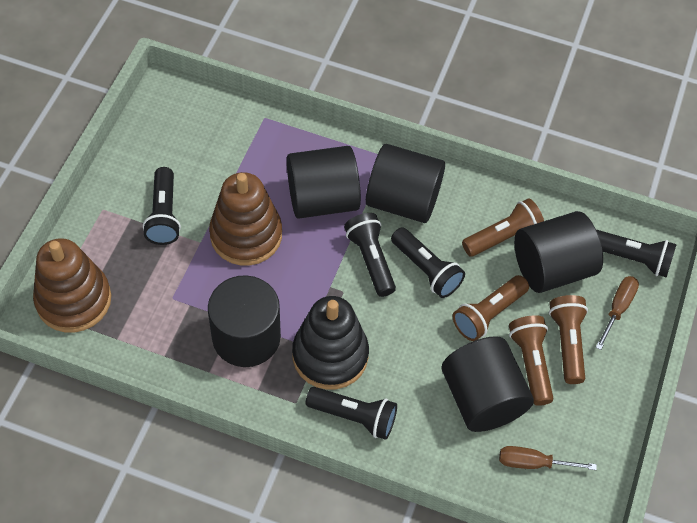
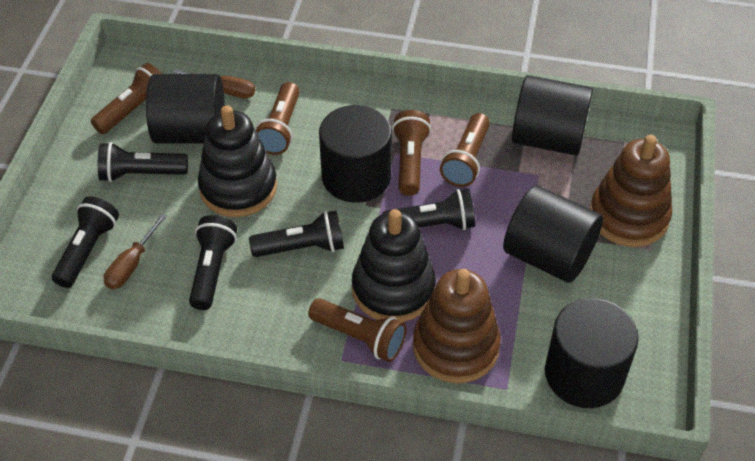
black stacking toy: 1 -> 2
brown flashlight: 4 -> 5

